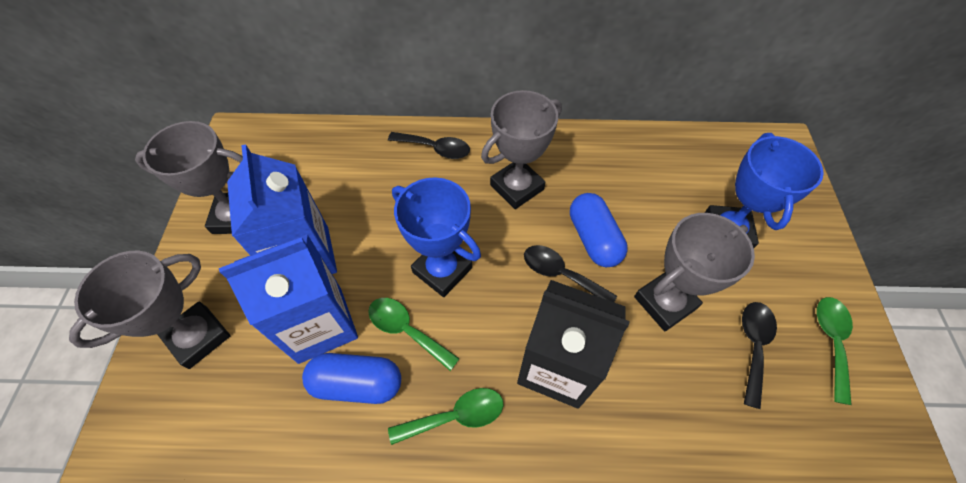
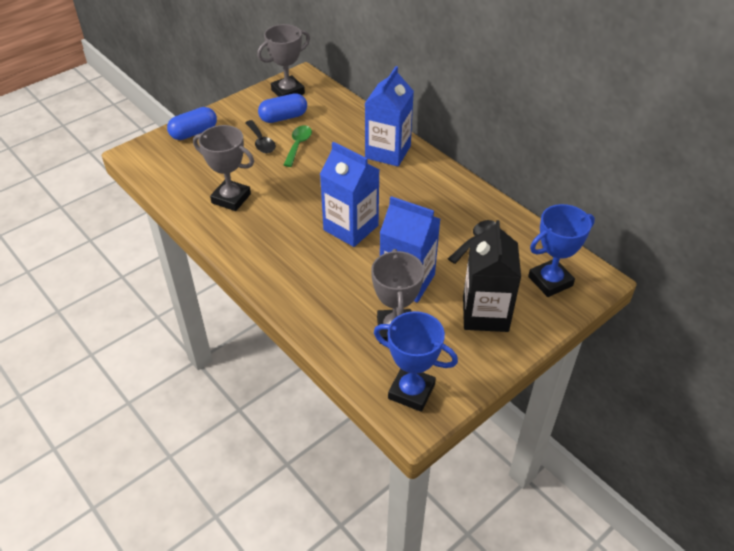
black spoon: 3 -> 2
blue carton: 2 -> 3
green spoon: 3 -> 1
grey trophy: 4 -> 3

